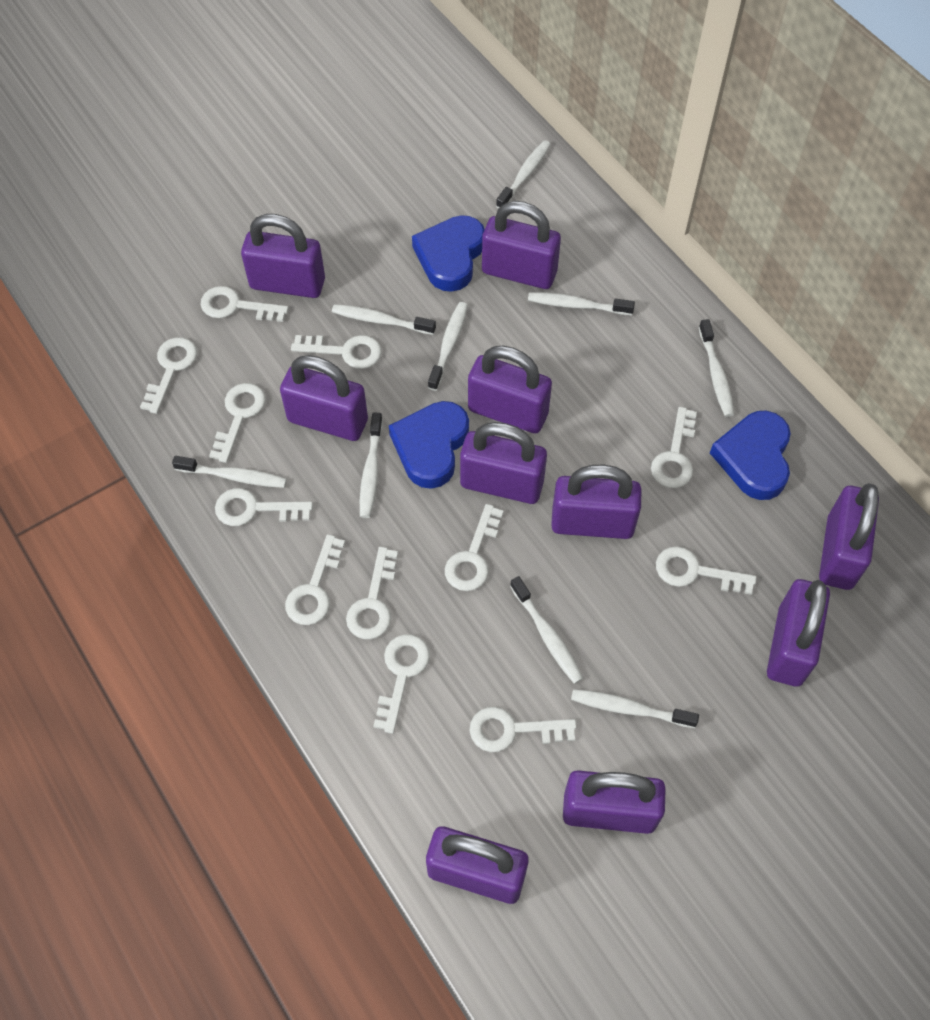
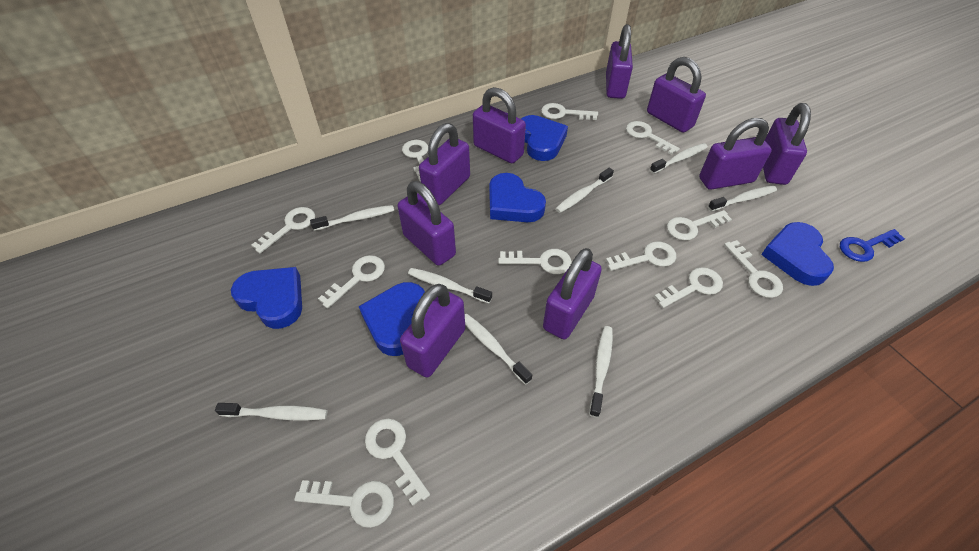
blue heart: 3 -> 5
blue key: 0 -> 1
purple padlock: 10 -> 9
white toothbrush: 9 -> 8

